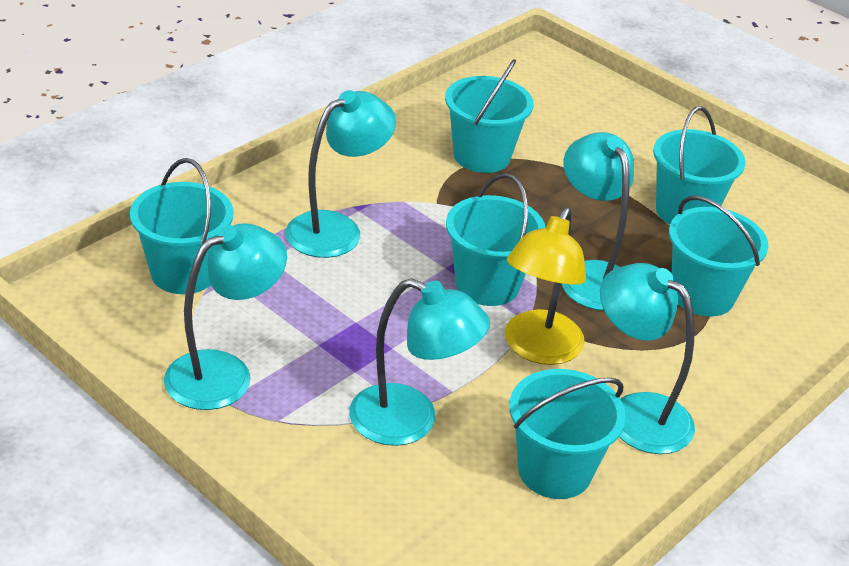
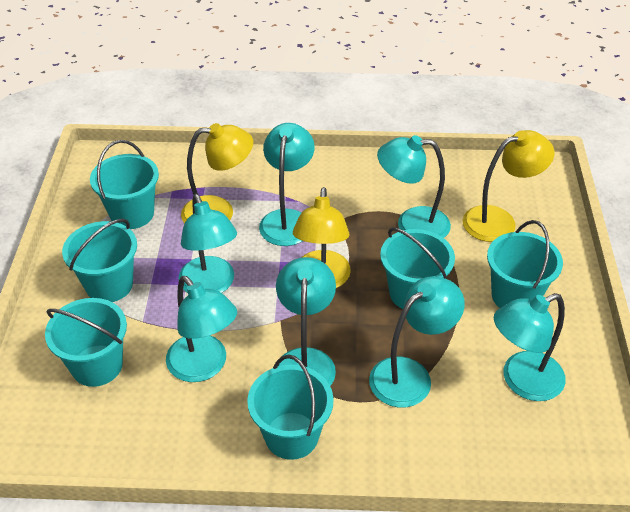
turquoise lamp: 5 -> 7
yellow lamp: 1 -> 3

